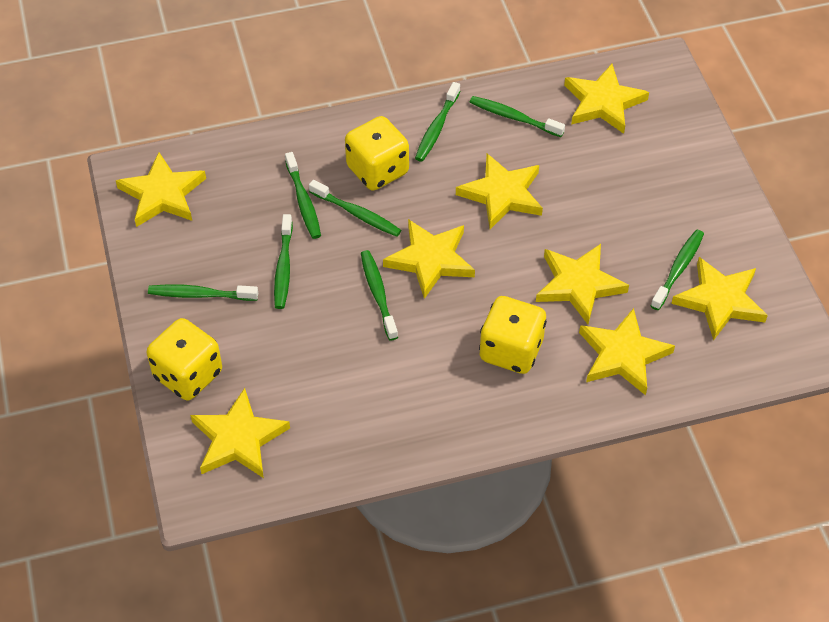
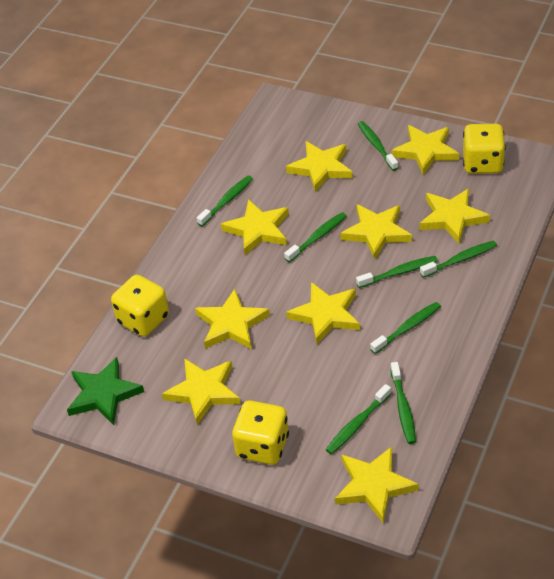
green star: 0 -> 1
yellow star: 8 -> 9

